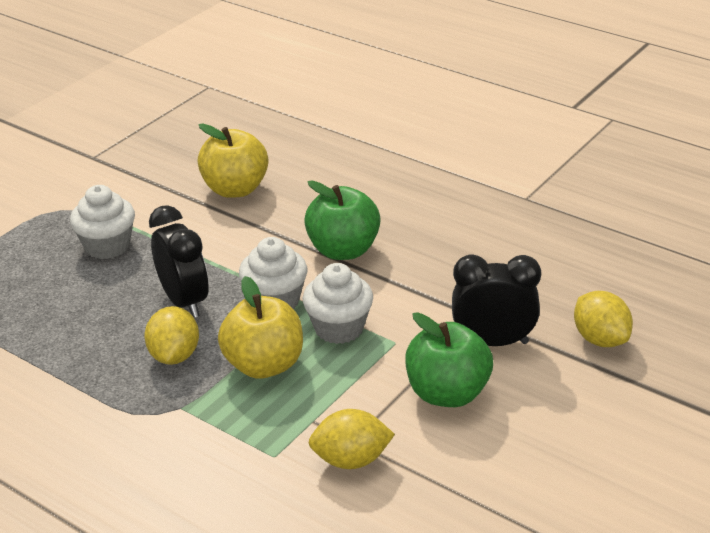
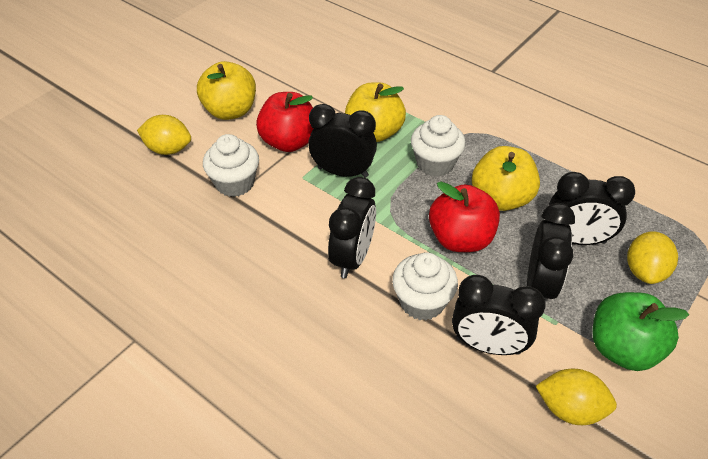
black clock: 2 -> 5
green apple: 2 -> 1
red apple: 0 -> 2
yellow apple: 2 -> 3

